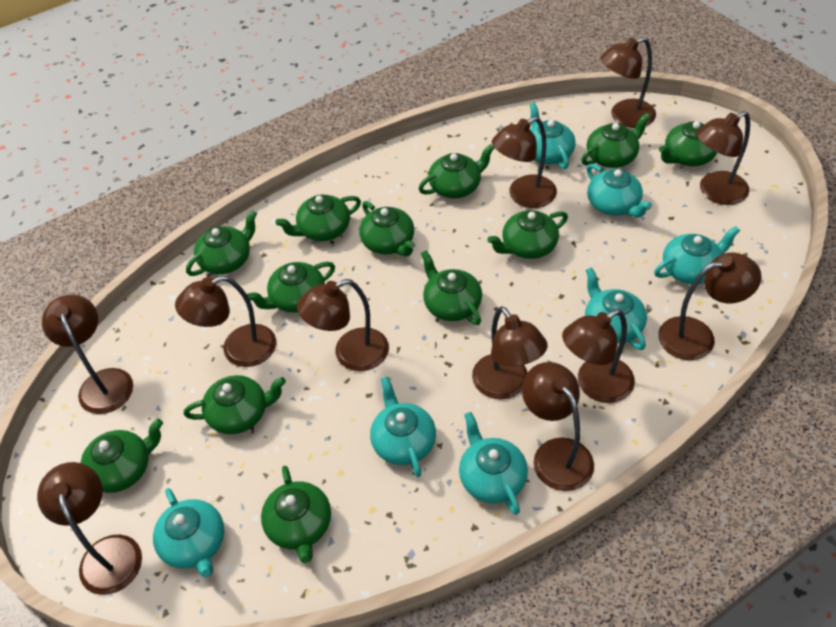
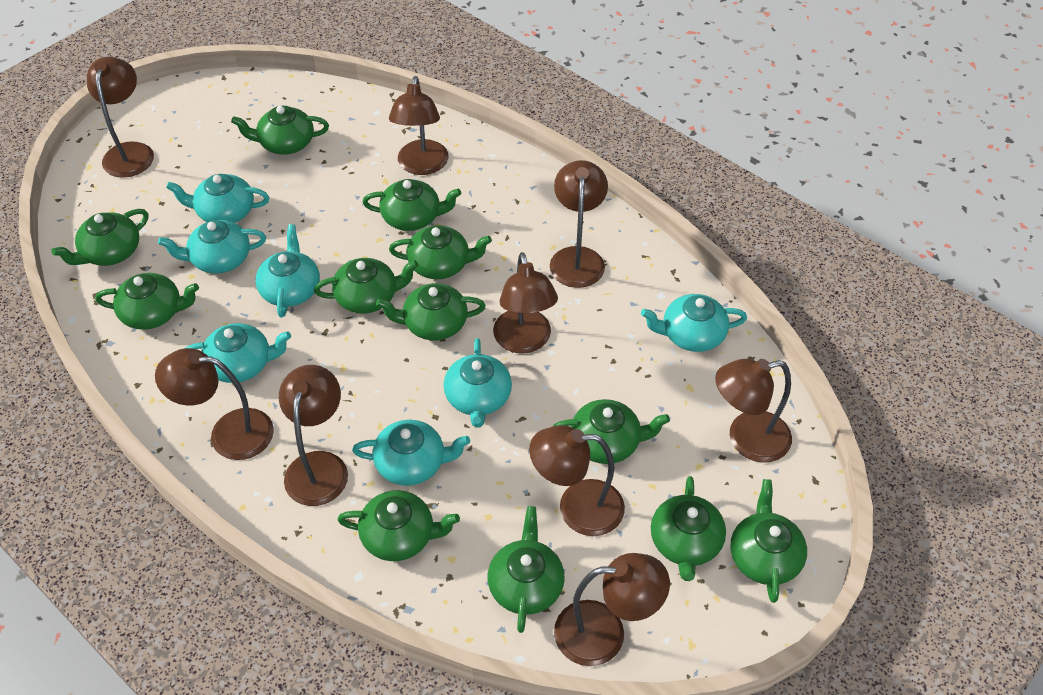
brown lamp: 11 -> 9

